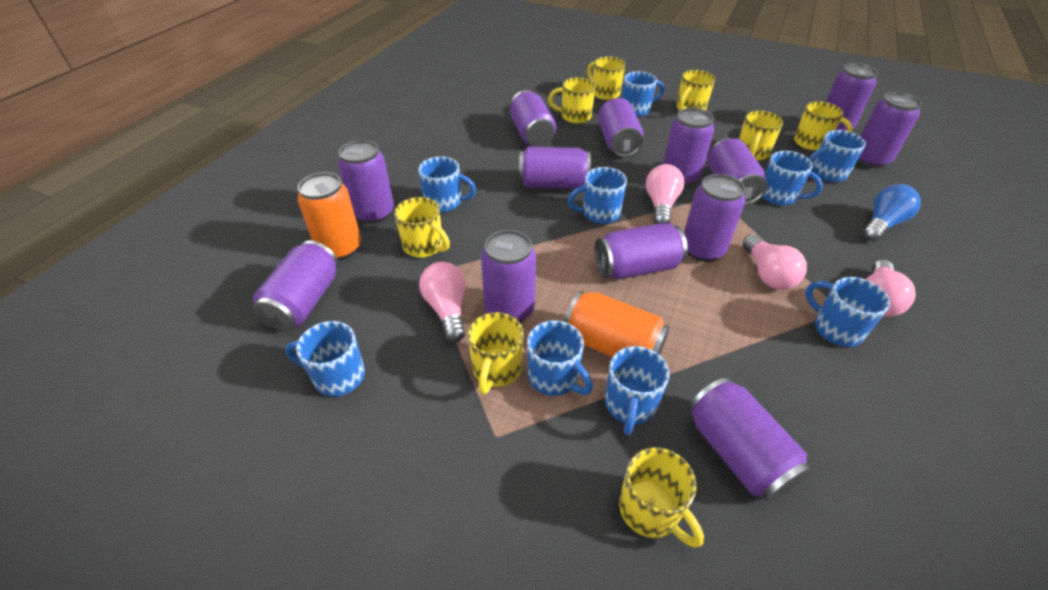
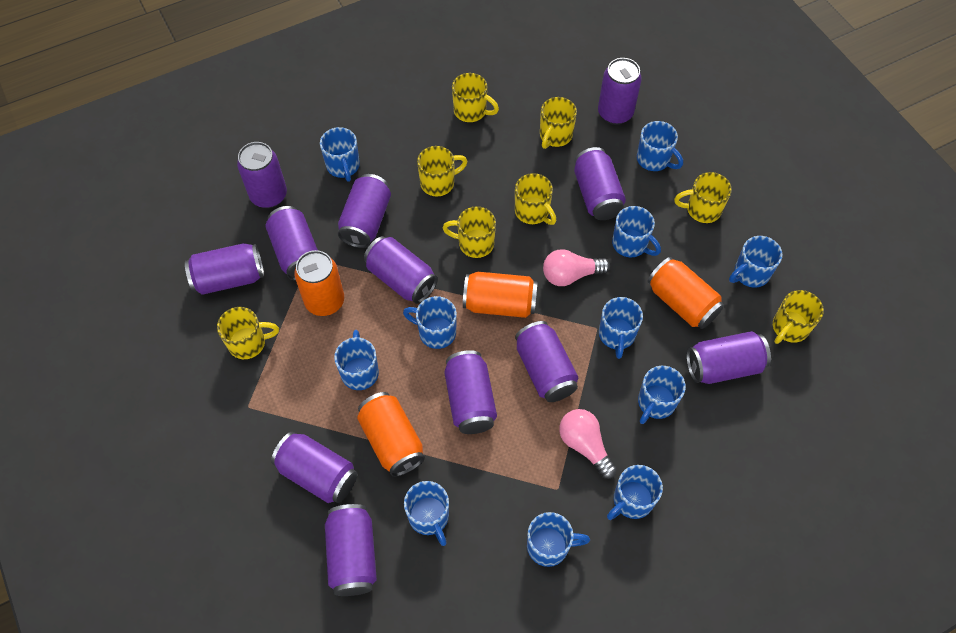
blue light bulb: 1 -> 0
blue mug: 9 -> 11
orange can: 2 -> 4
pink light bulb: 4 -> 2
purple can: 13 -> 12

